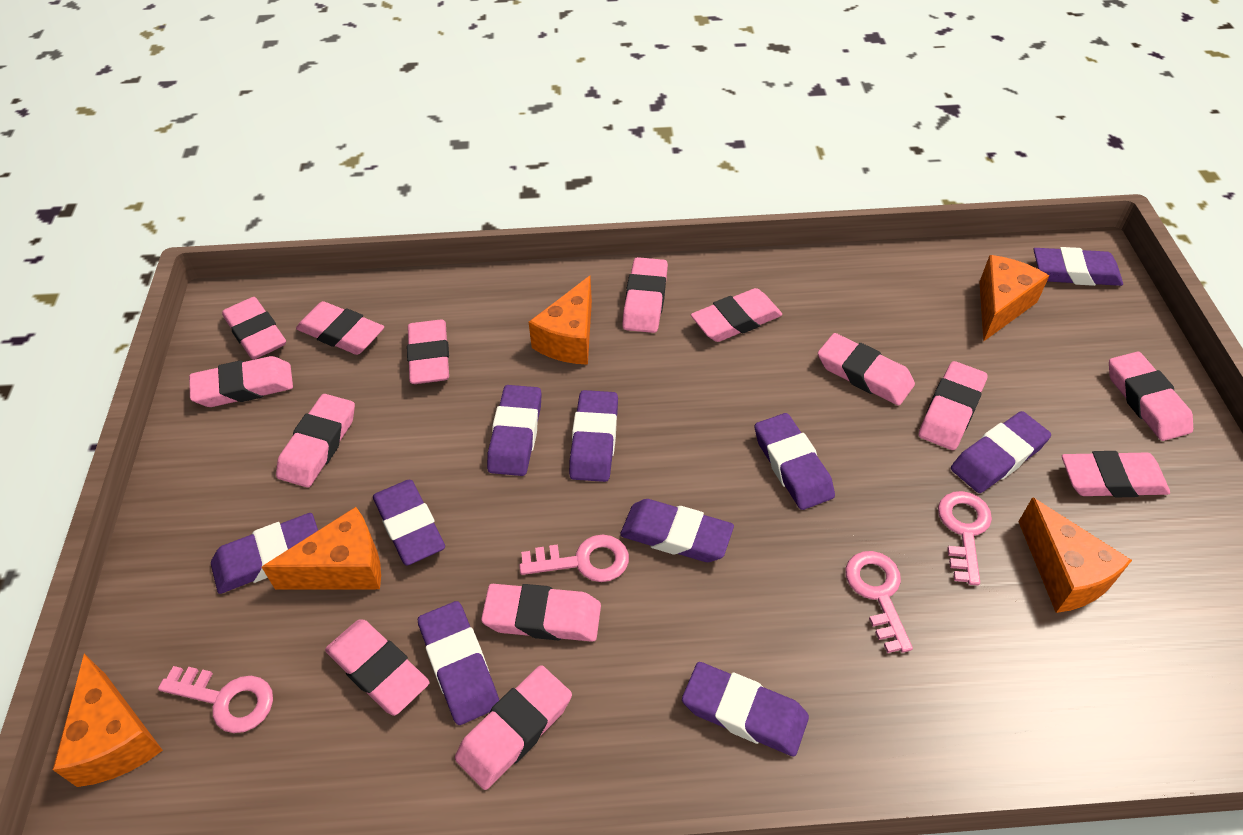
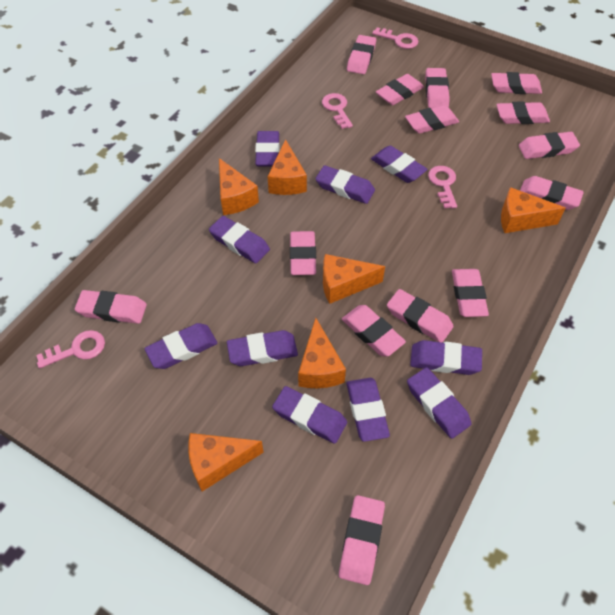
orange cheese: 5 -> 6

